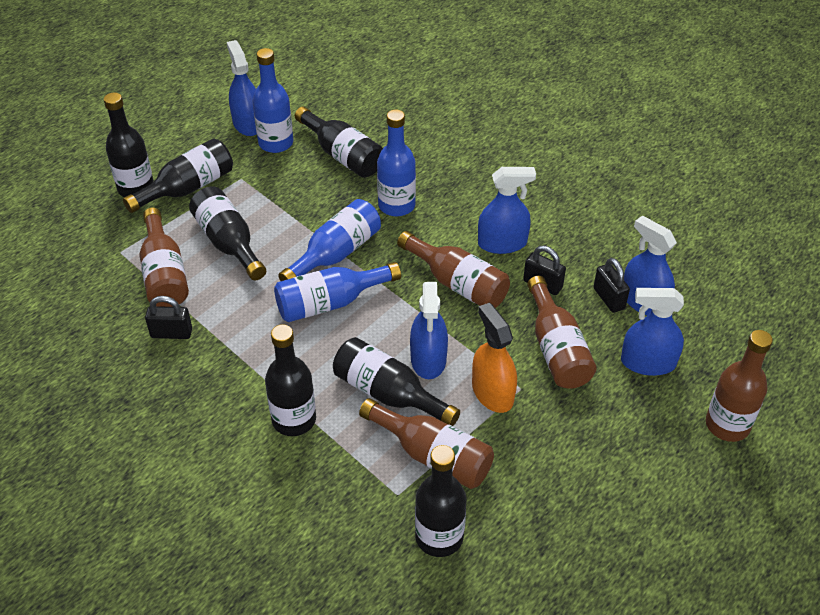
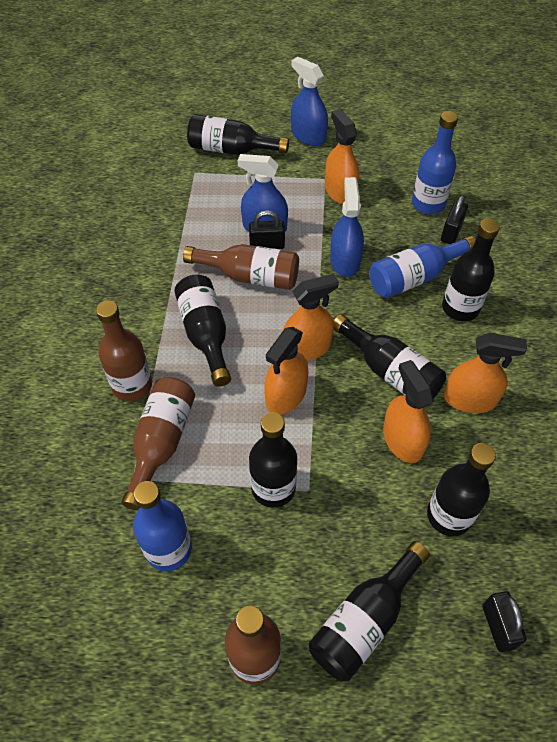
blue bottle: 4 -> 3
blue spray bottle: 5 -> 3
brown bottle: 5 -> 4
orange spray bottle: 1 -> 5

